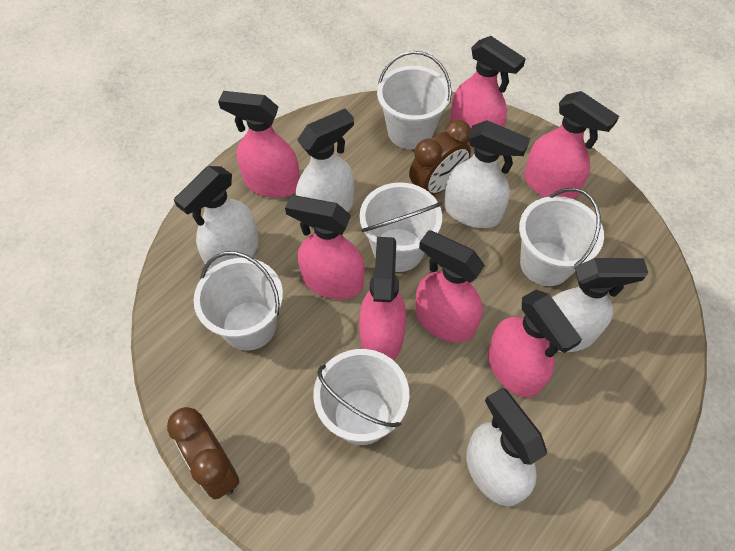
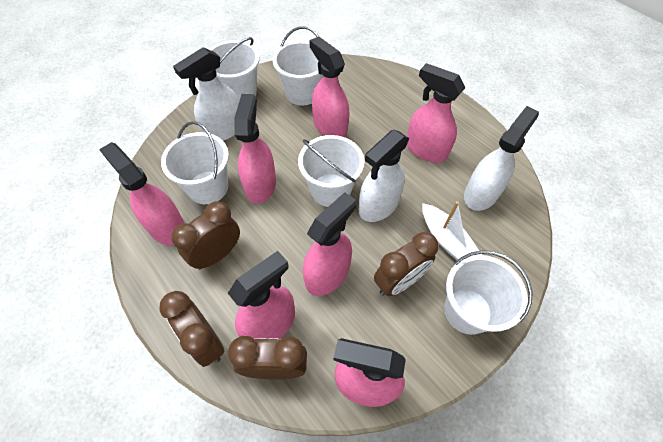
brown clock: 2 -> 4
white boat: 0 -> 1
white spray bottle: 5 -> 3

